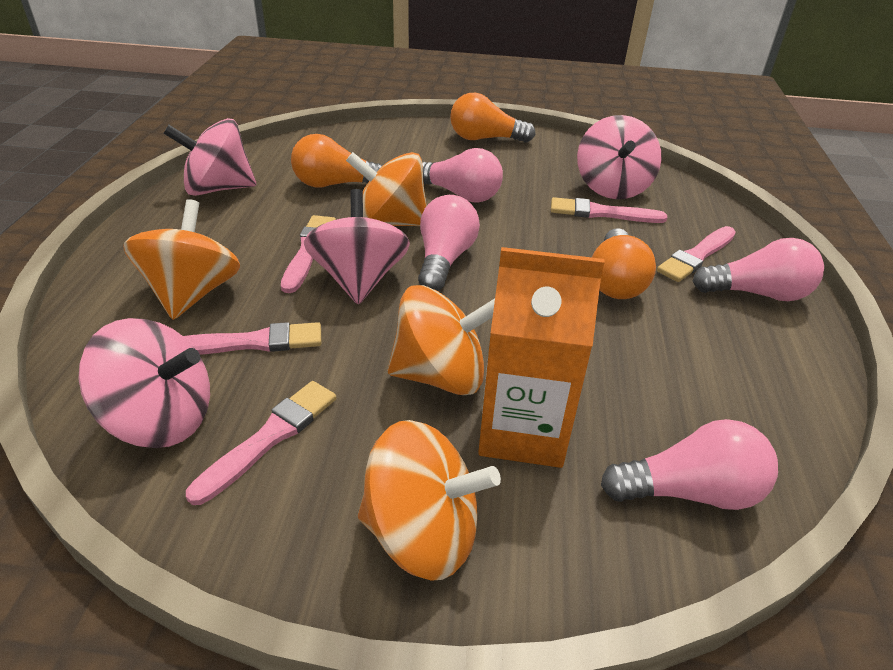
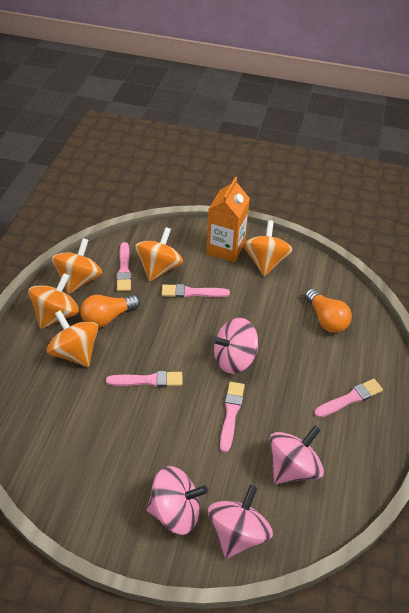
orange light bulb: 3 -> 2
orange spinning top: 4 -> 5
pink light bulb: 4 -> 0

